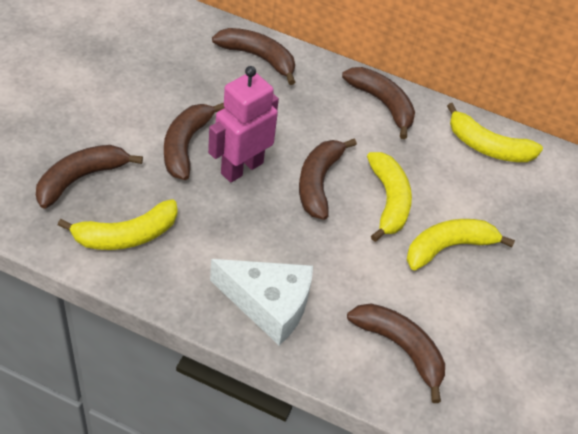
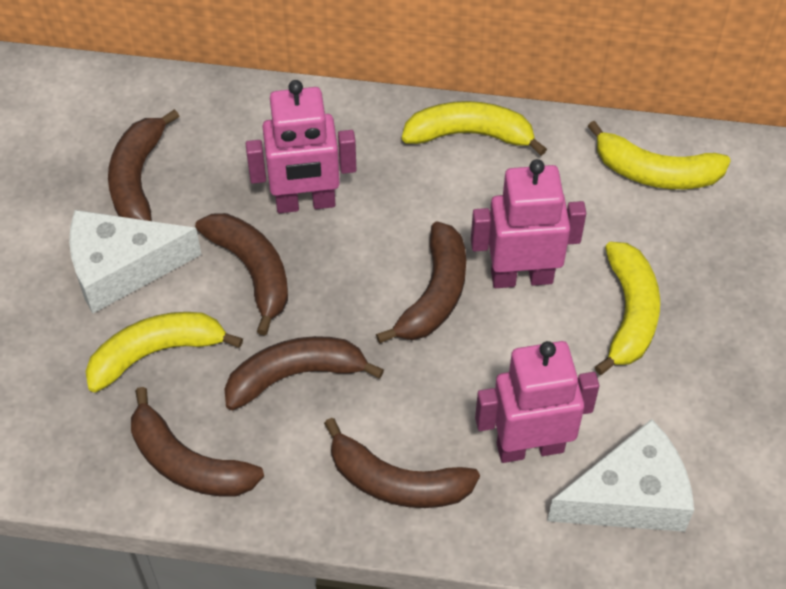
pink robot: 1 -> 3
white cheese: 1 -> 2

